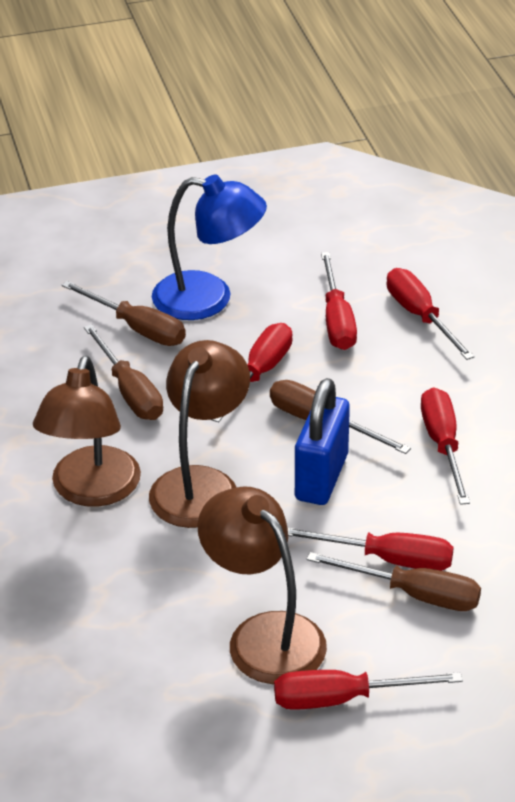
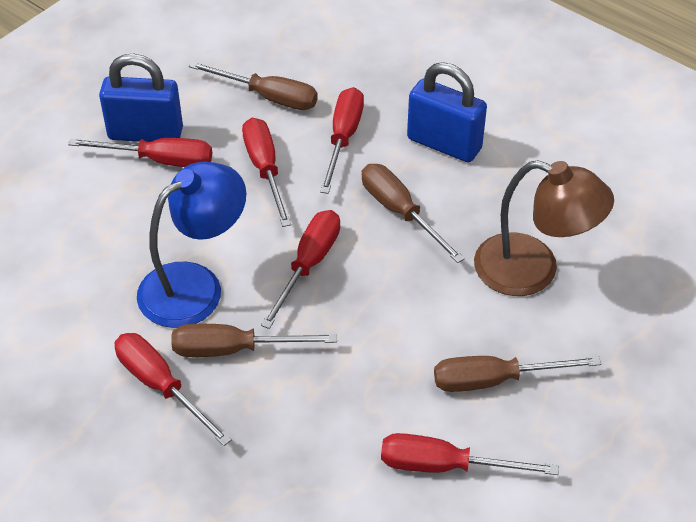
blue padlock: 1 -> 2
brown lamp: 3 -> 1

